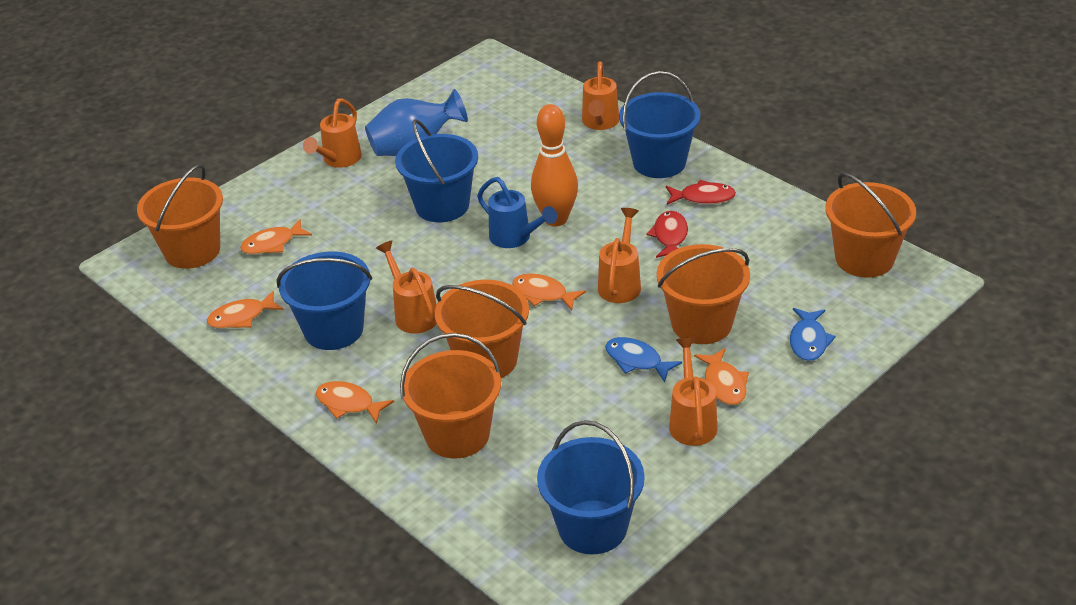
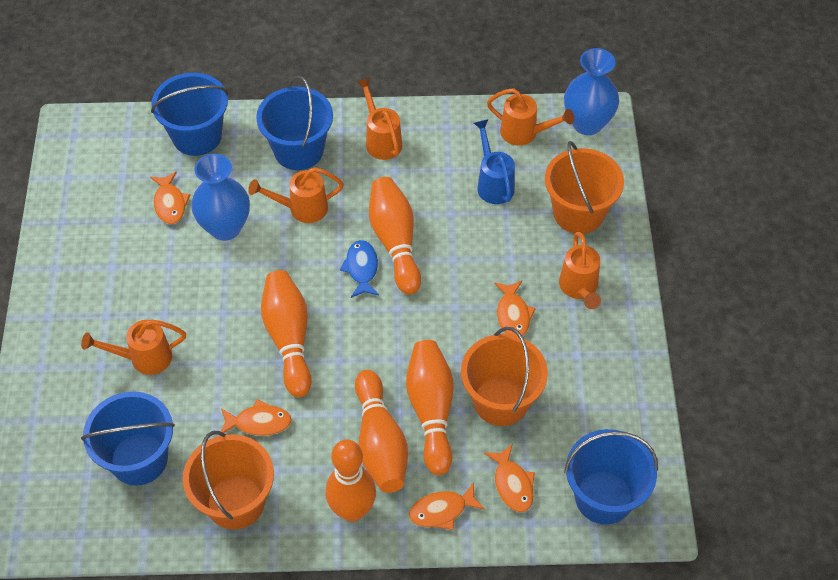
blue fish: 2 -> 1
blue vase: 1 -> 2
orange bowling pin: 1 -> 5
orange bucket: 5 -> 3
red fish: 2 -> 0

